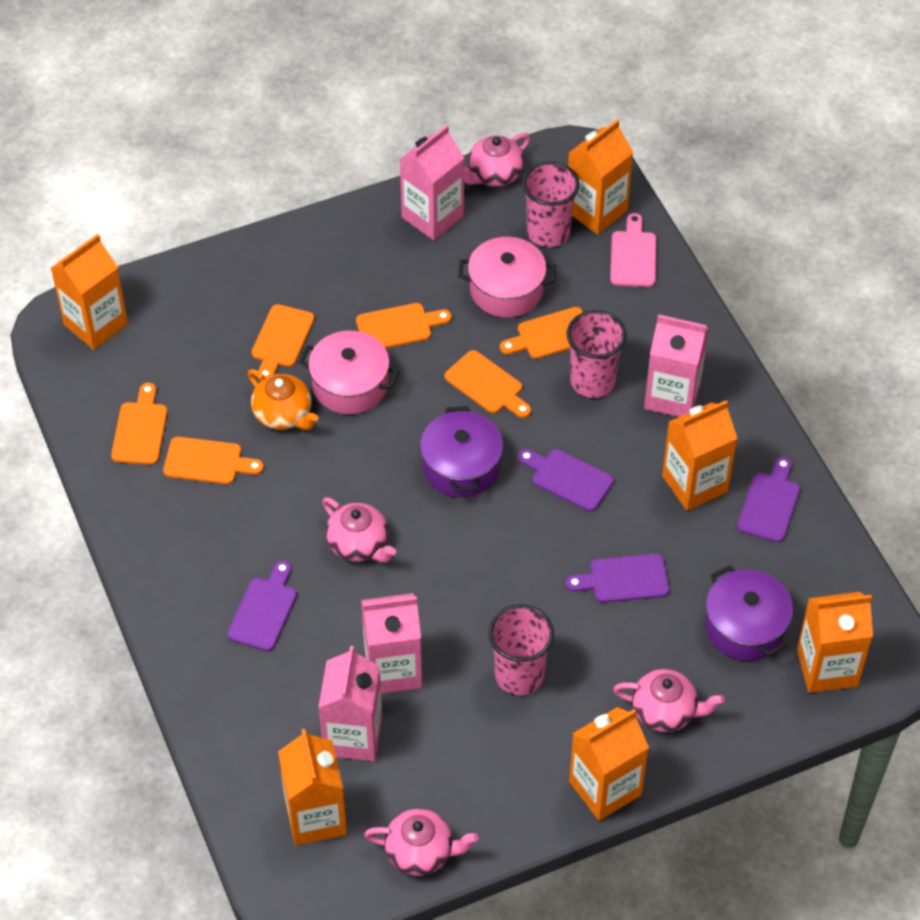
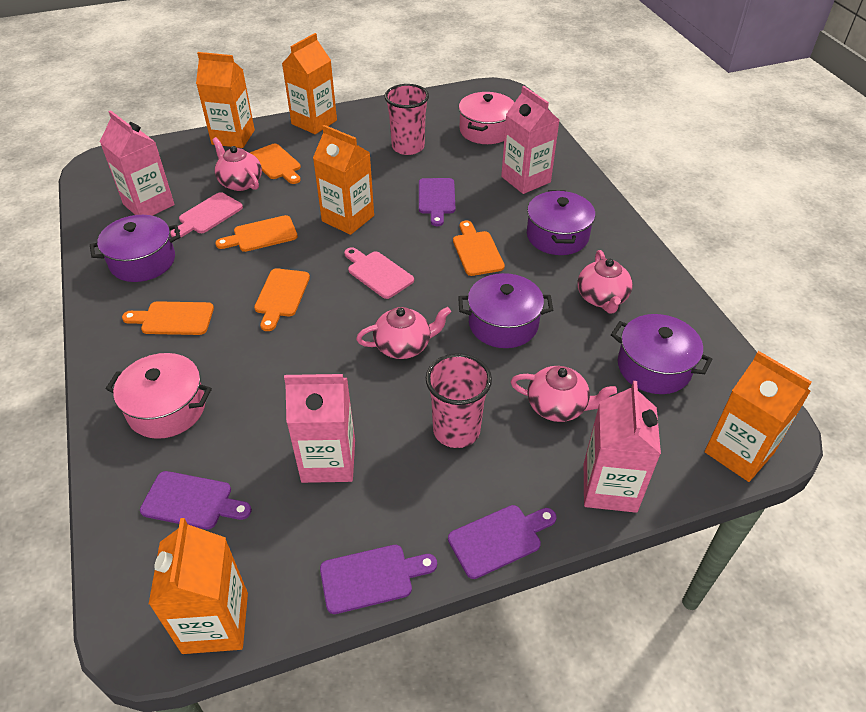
orange carton: 6 -> 5
orange cutting board: 6 -> 5
orange teapot: 1 -> 0
pink cup: 3 -> 2
pink cutting board: 1 -> 2
purple pot: 2 -> 4

